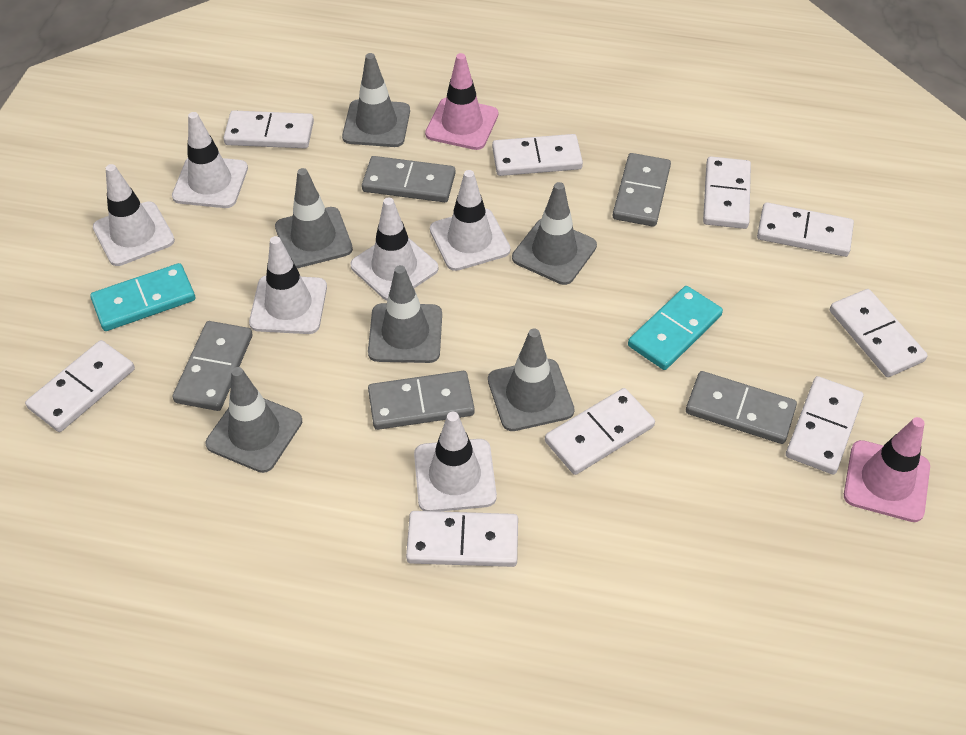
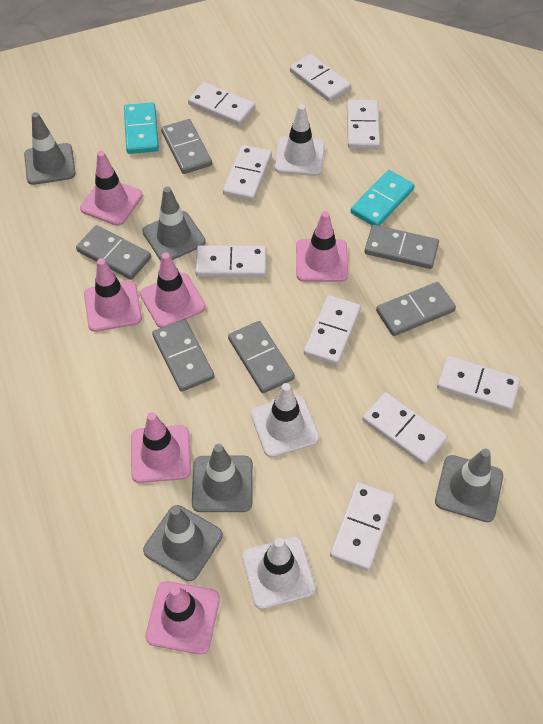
grey domino: 5 -> 6
grey traffic cone: 6 -> 5
pink traffic cone: 2 -> 6
white traffic cone: 6 -> 3

